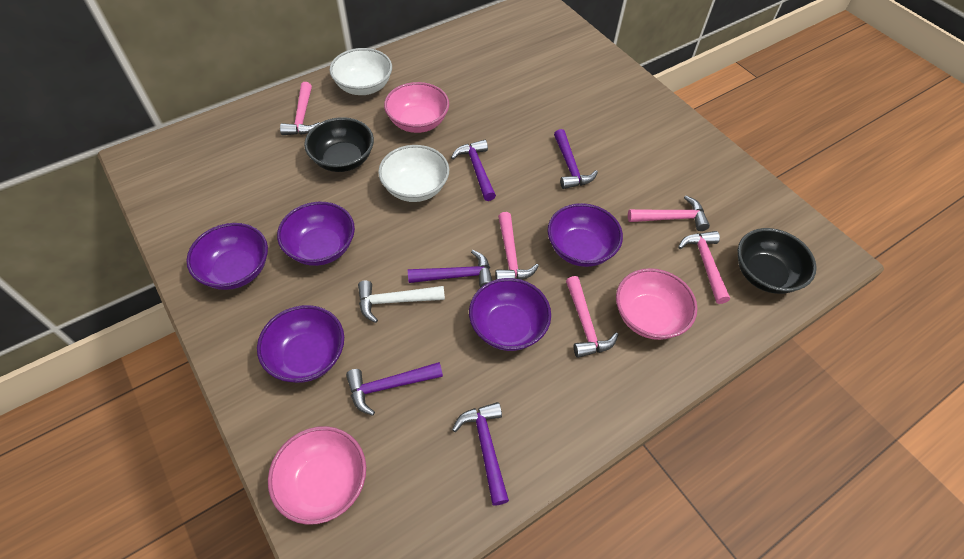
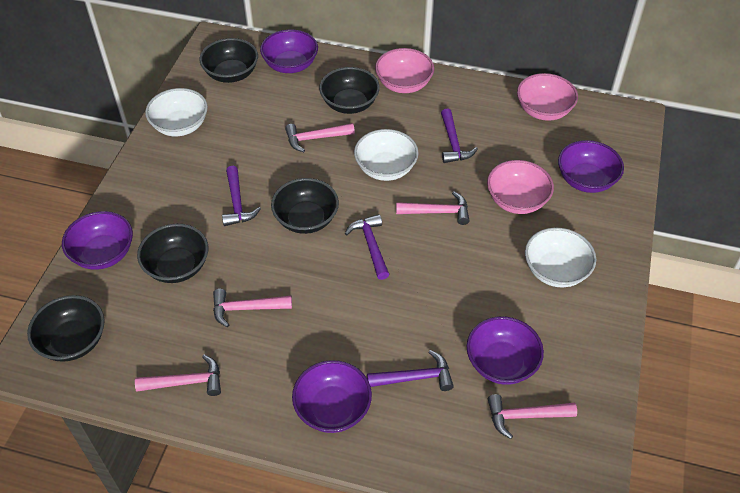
black bowl: 2 -> 5
purple hammer: 5 -> 4
white bowl: 2 -> 3
white hammer: 1 -> 0

